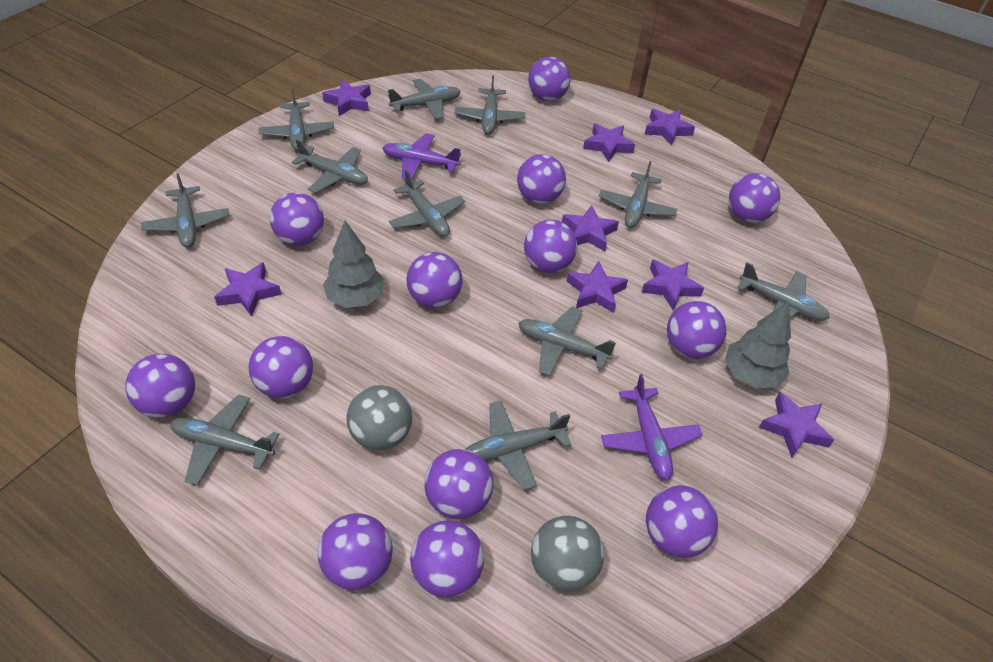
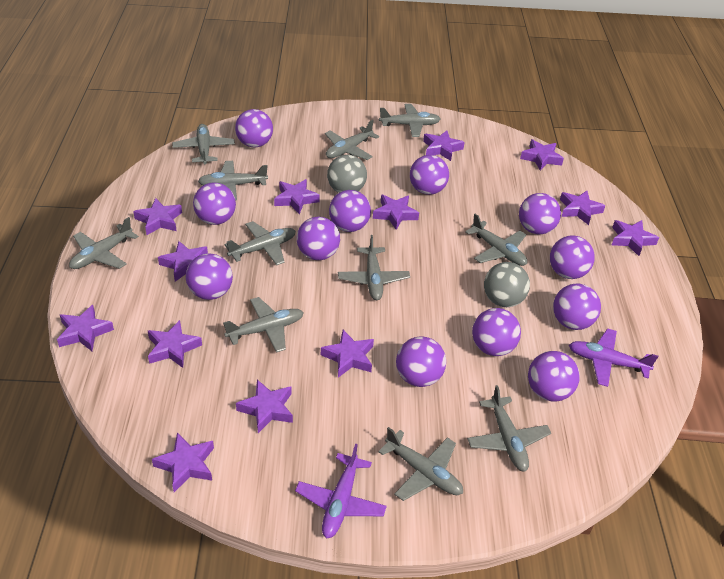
grey tree: 2 -> 0
purple ball: 13 -> 12
purple star: 8 -> 13

